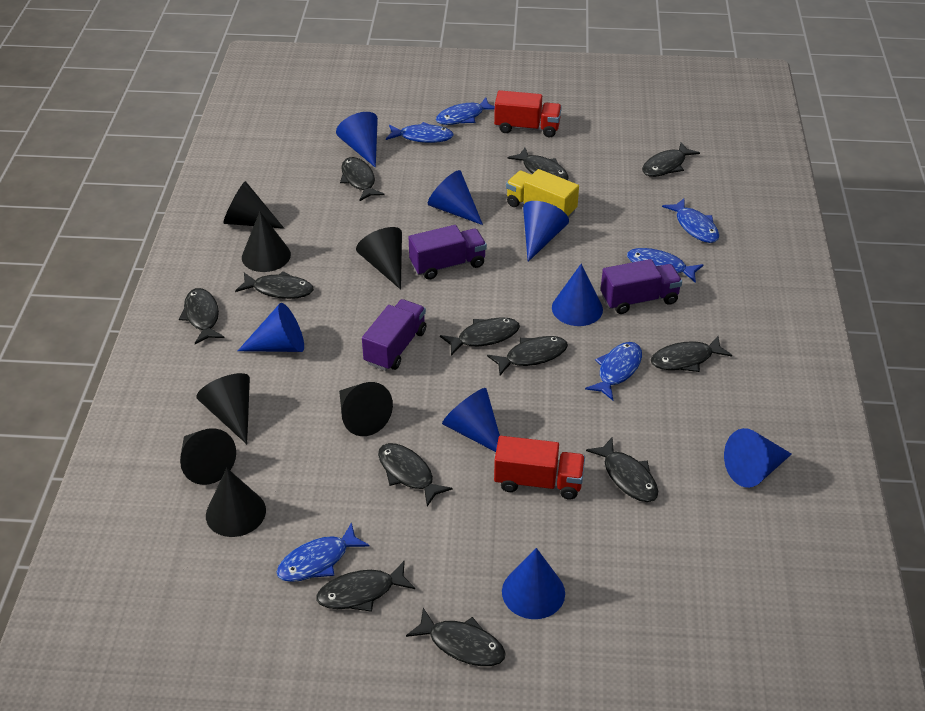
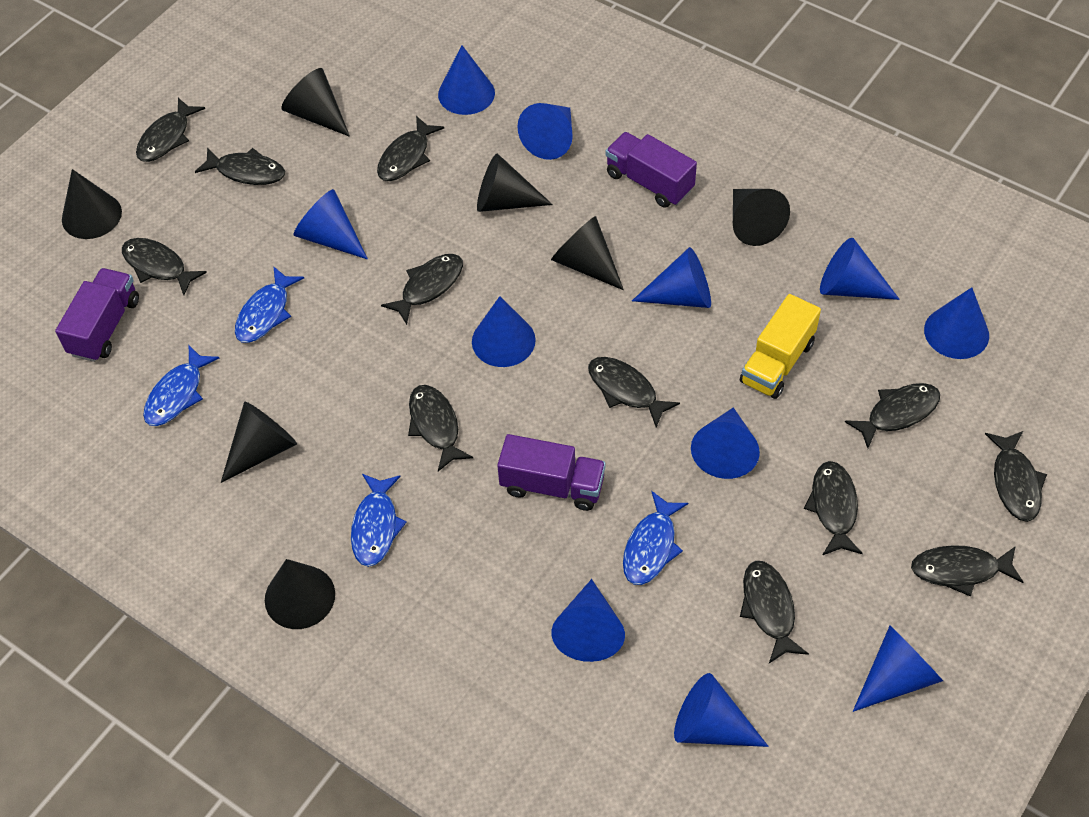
blue cone: 8 -> 11
blue fish: 6 -> 4
red truck: 2 -> 0

